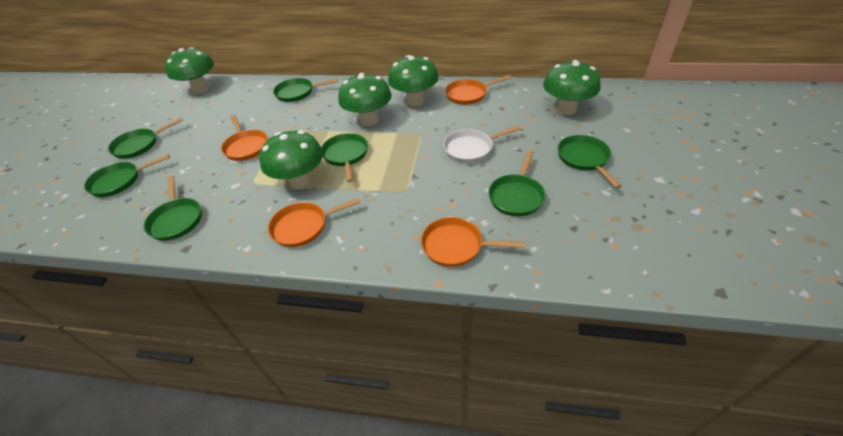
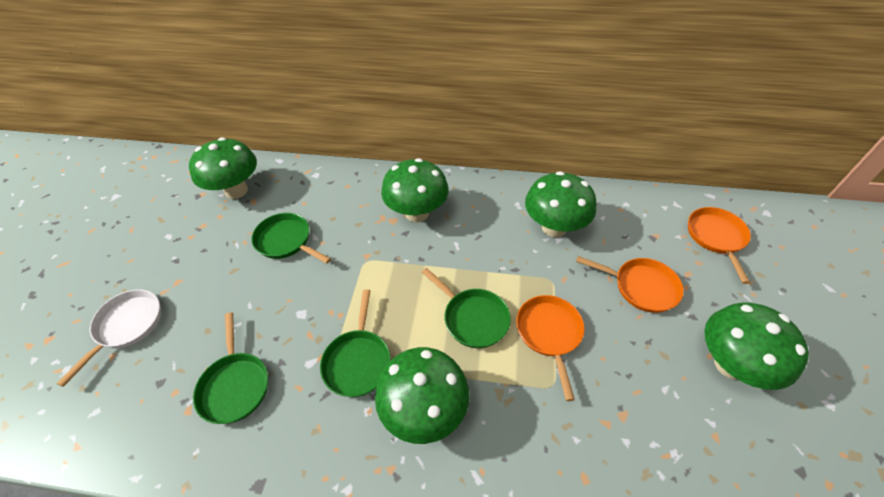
green pan: 7 -> 4
orange pan: 4 -> 3

